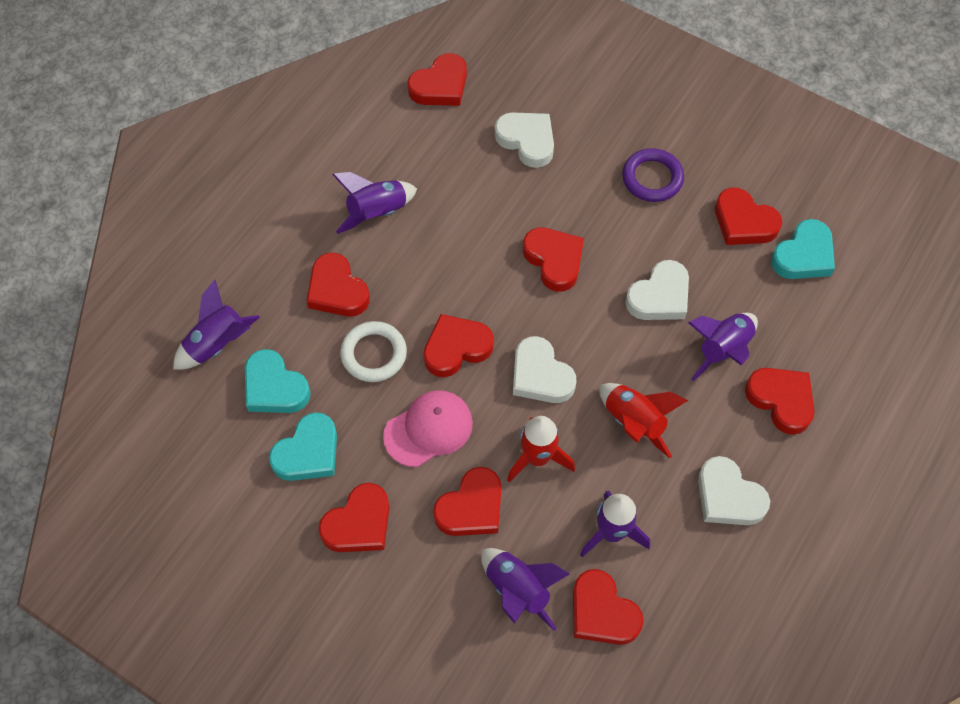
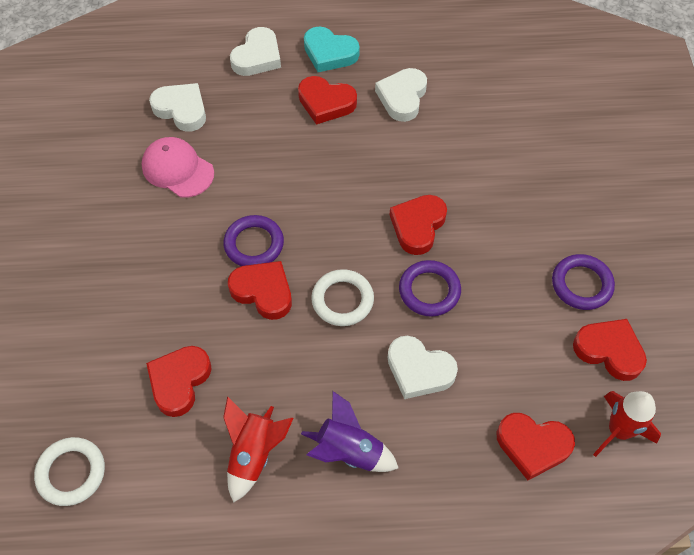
purple ring: 1 -> 3
purple rocket: 5 -> 1
red heart: 9 -> 6
turquoise heart: 3 -> 1
white ring: 1 -> 2

